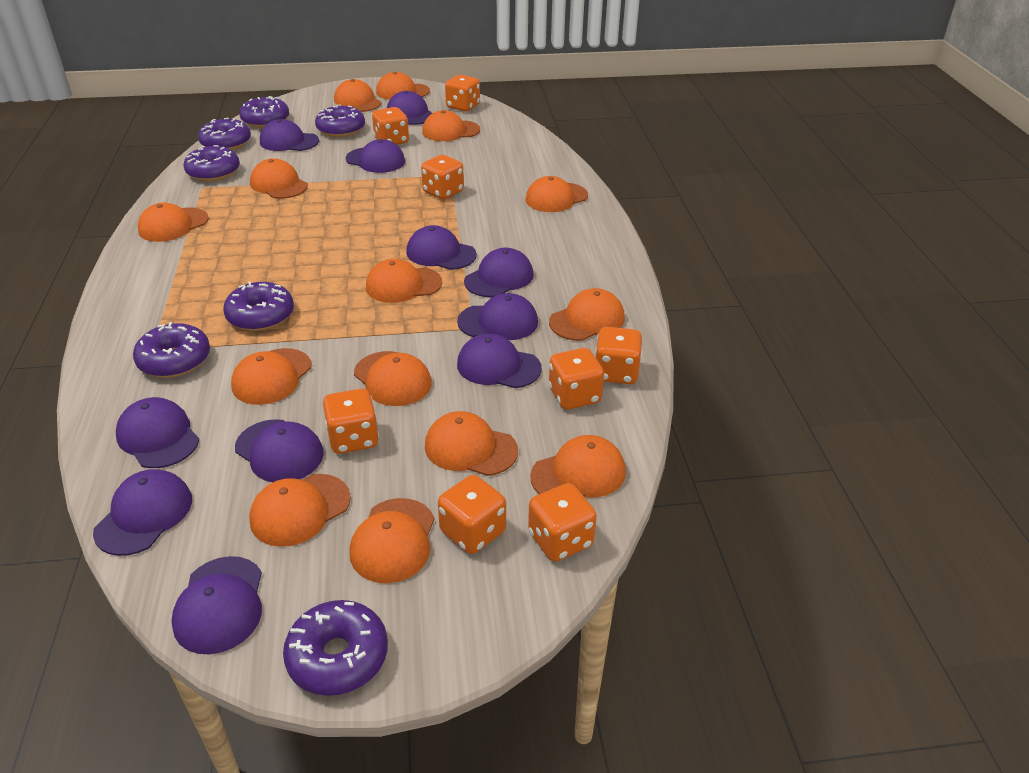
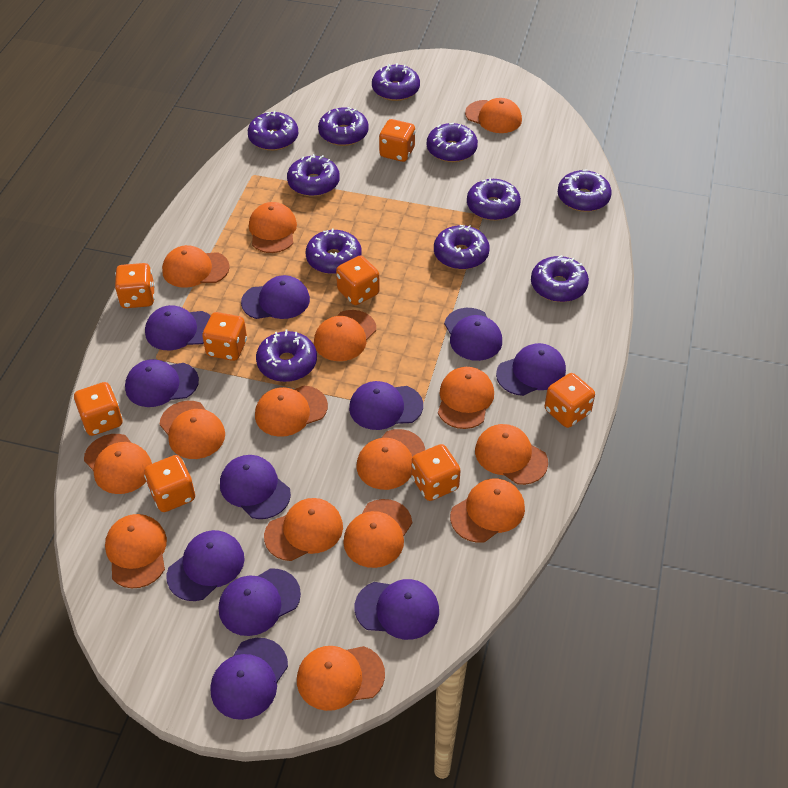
orange cap: 14 -> 15
purple donut: 7 -> 11

